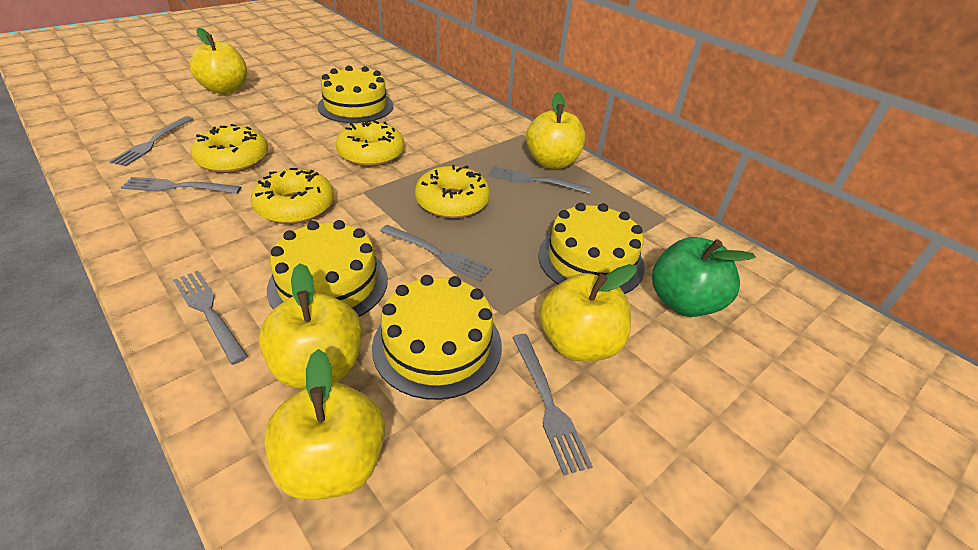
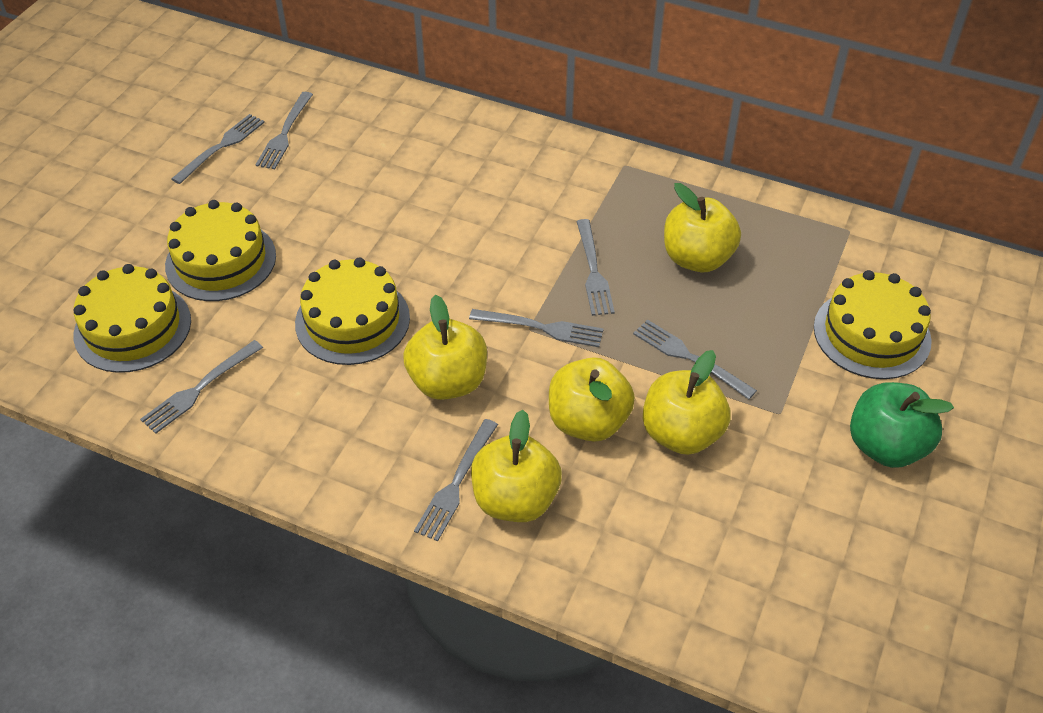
grey fork: 6 -> 7
yellow donut: 4 -> 0

